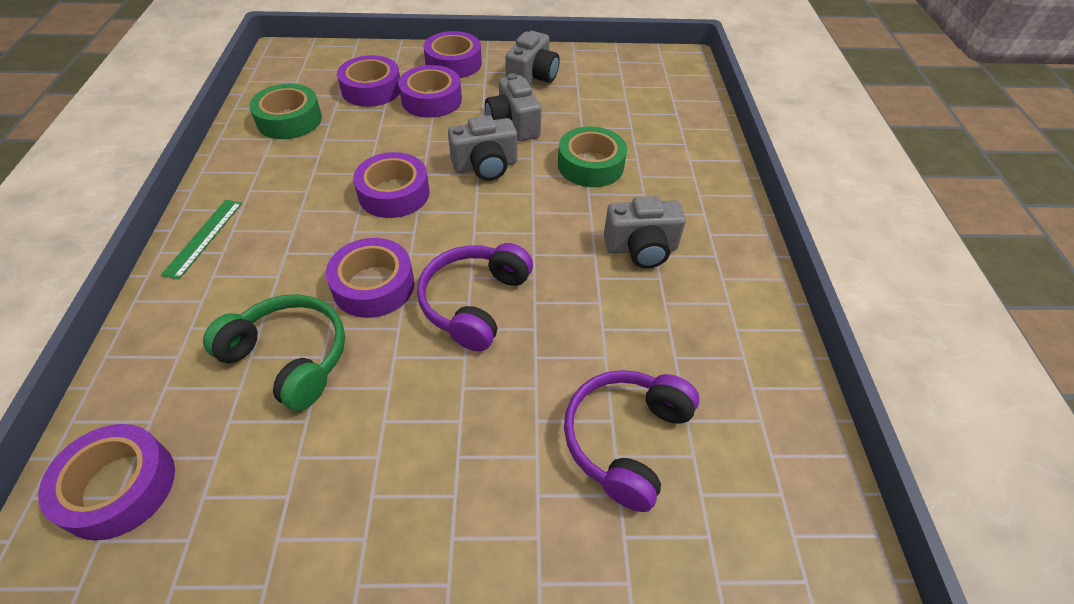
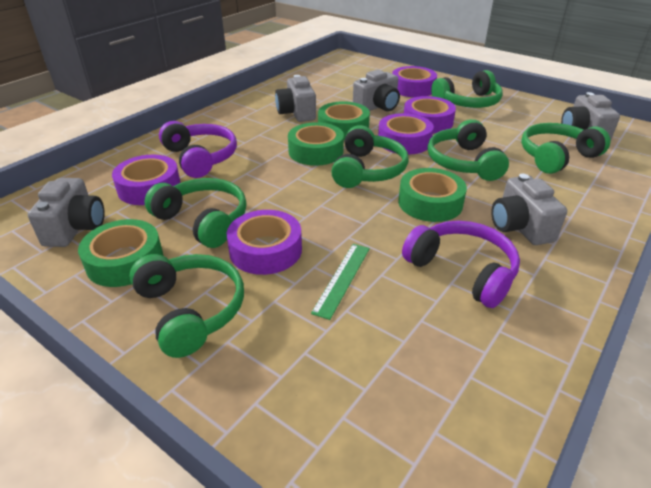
green headphones: 1 -> 6
green tape: 2 -> 4
grey camera: 4 -> 5
purple tape: 6 -> 5

